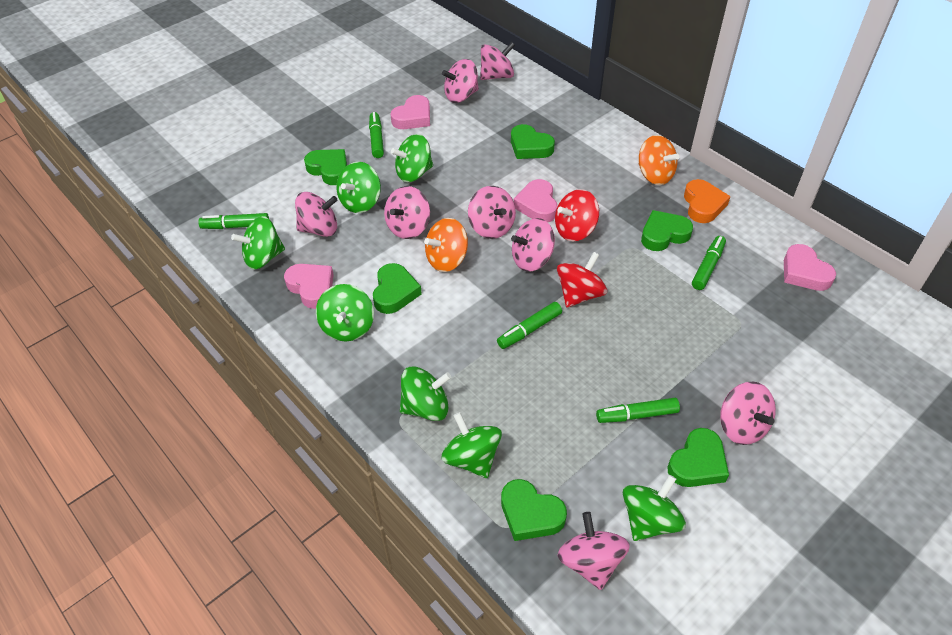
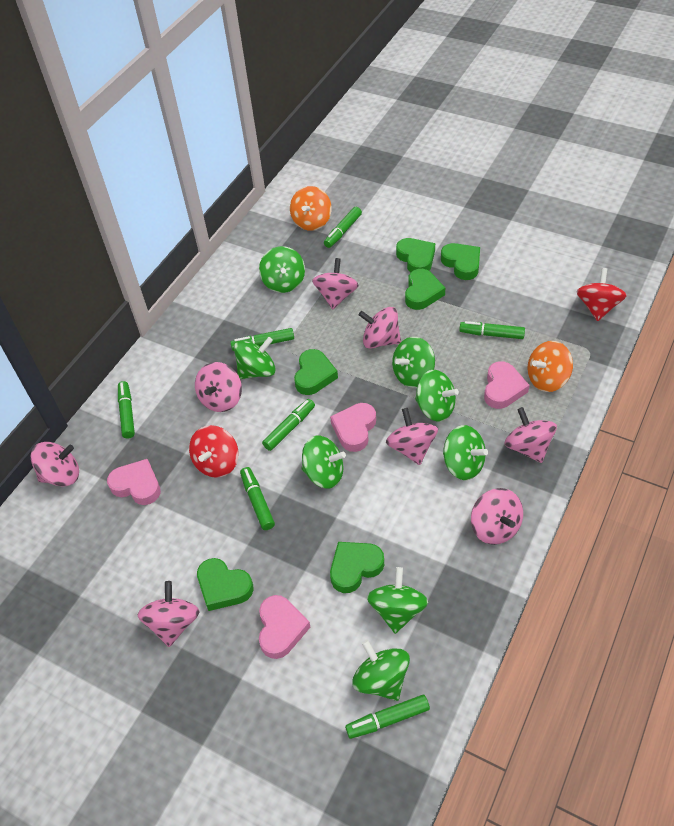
green marker: 5 -> 7
green spinning top: 7 -> 8
orange heart: 1 -> 0

